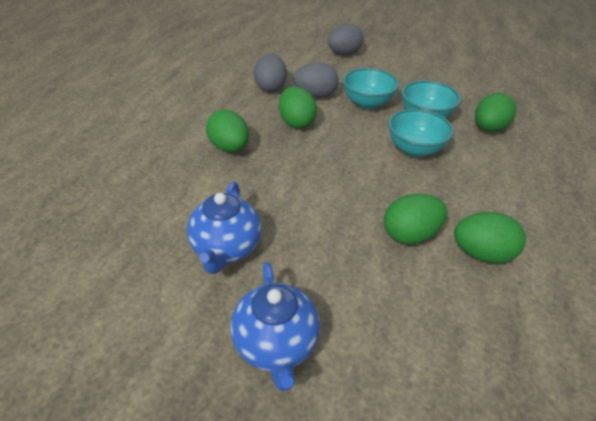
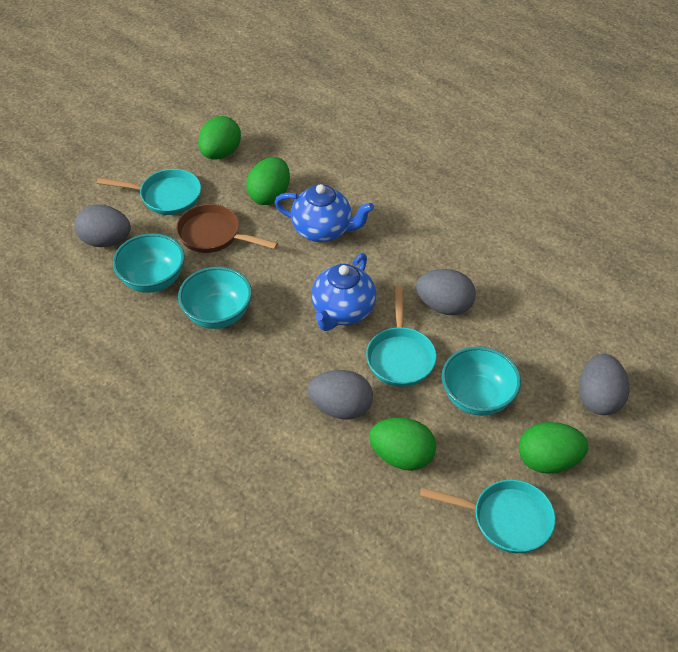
brown pan: 0 -> 1
green egg: 5 -> 4
grey egg: 3 -> 4
turquoise pan: 0 -> 3

